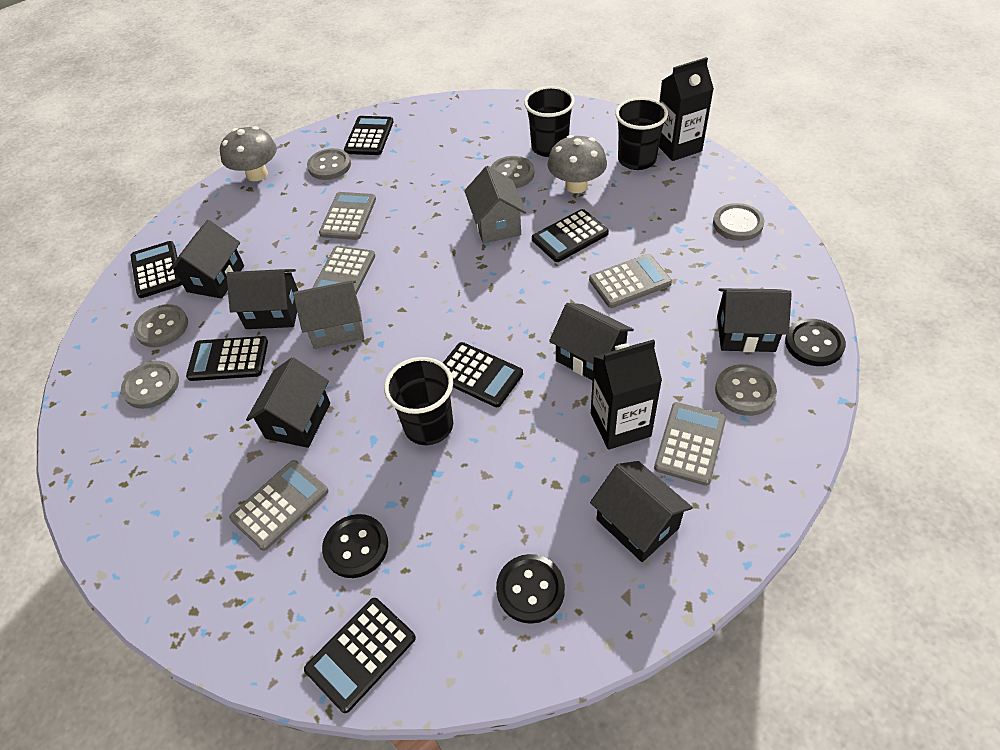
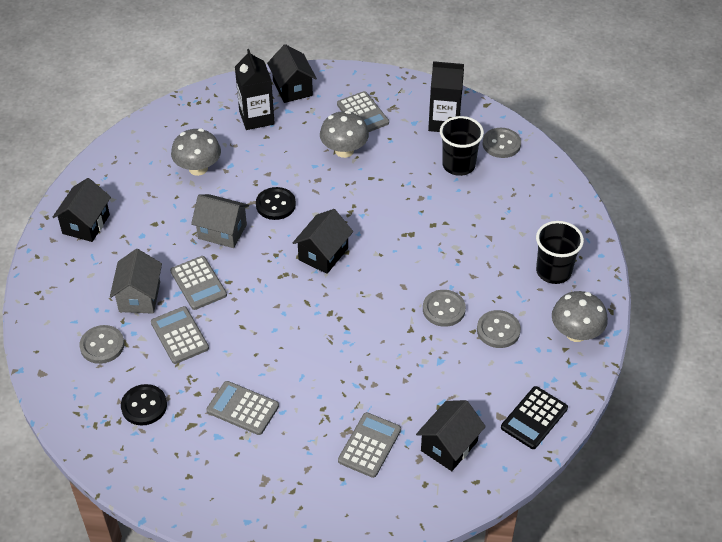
black button: 3 -> 2
black calculator: 6 -> 1
black cup: 3 -> 2
black house: 6 -> 4
grey button: 6 -> 4
grey mushroom: 2 -> 3

